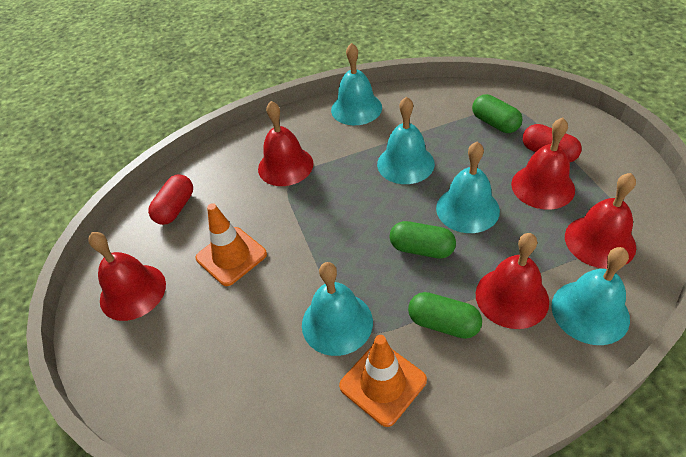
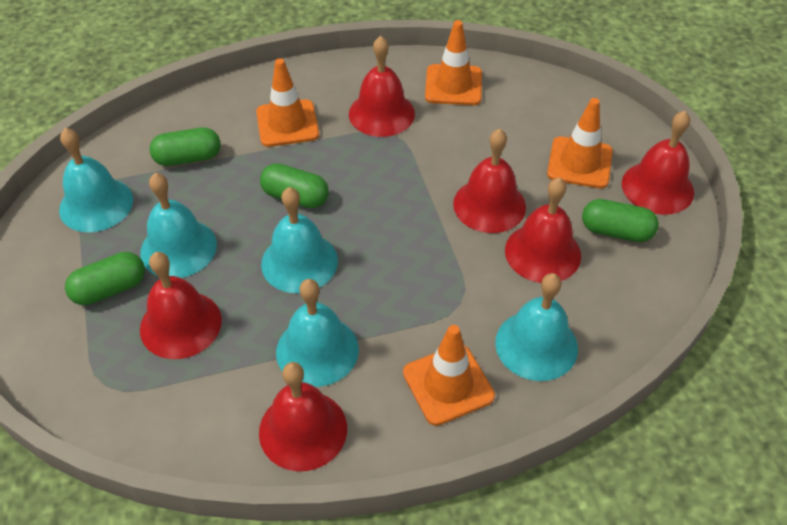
green capsule: 3 -> 4
orange traffic cone: 2 -> 4
red bell: 5 -> 6
red capsule: 2 -> 0

